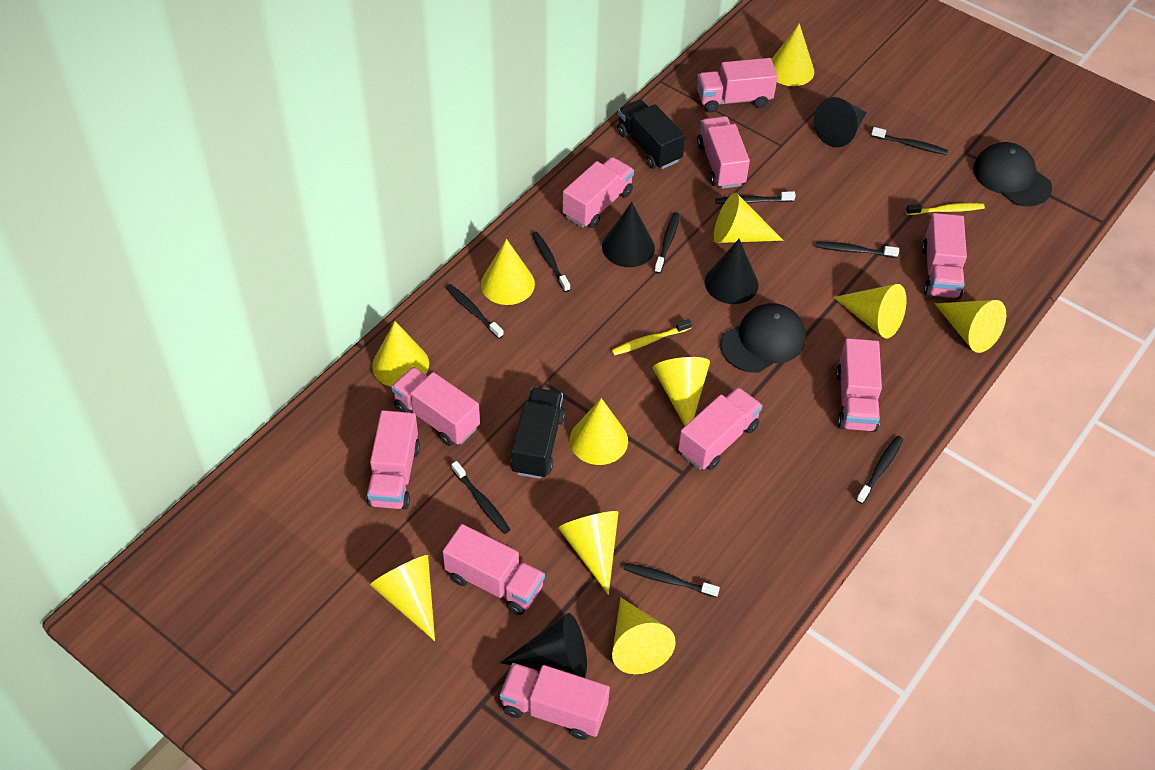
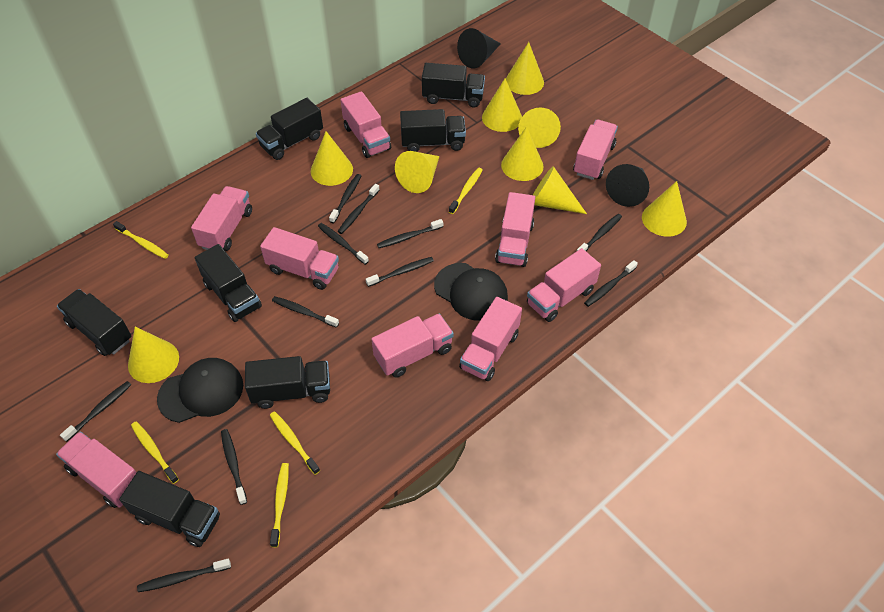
black cone: 4 -> 2
black toothbrush: 9 -> 11
black truck: 2 -> 7
pink truck: 10 -> 9
yellow cone: 11 -> 9
yellow toothbrush: 2 -> 5

